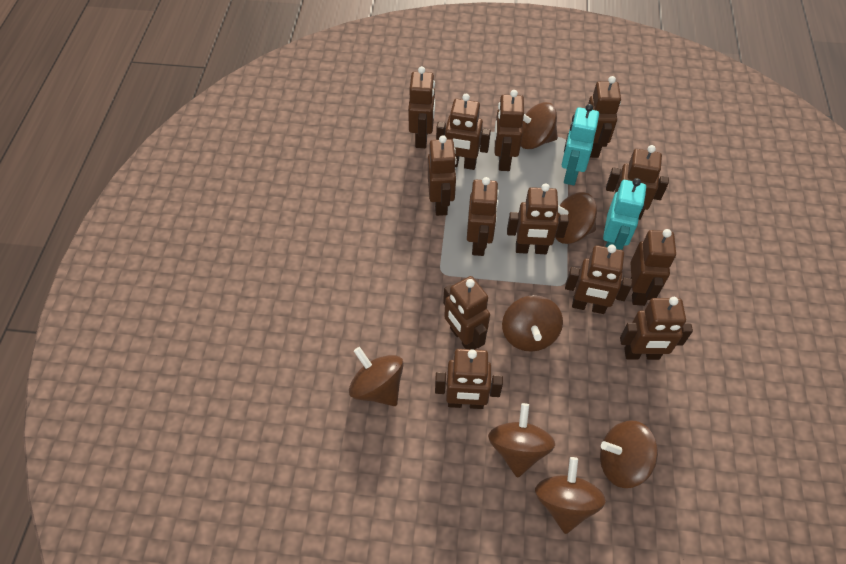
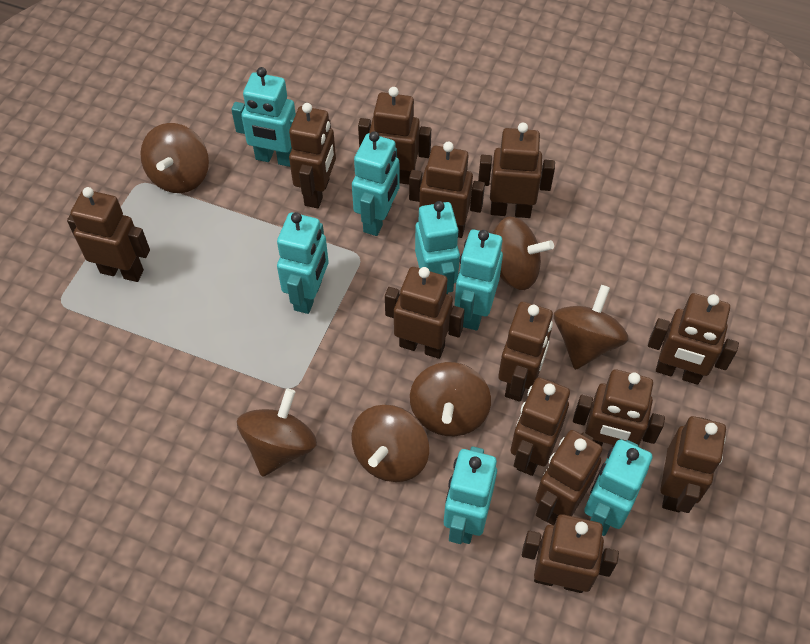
brown spinning top: 7 -> 6
turquoise robot: 2 -> 7

